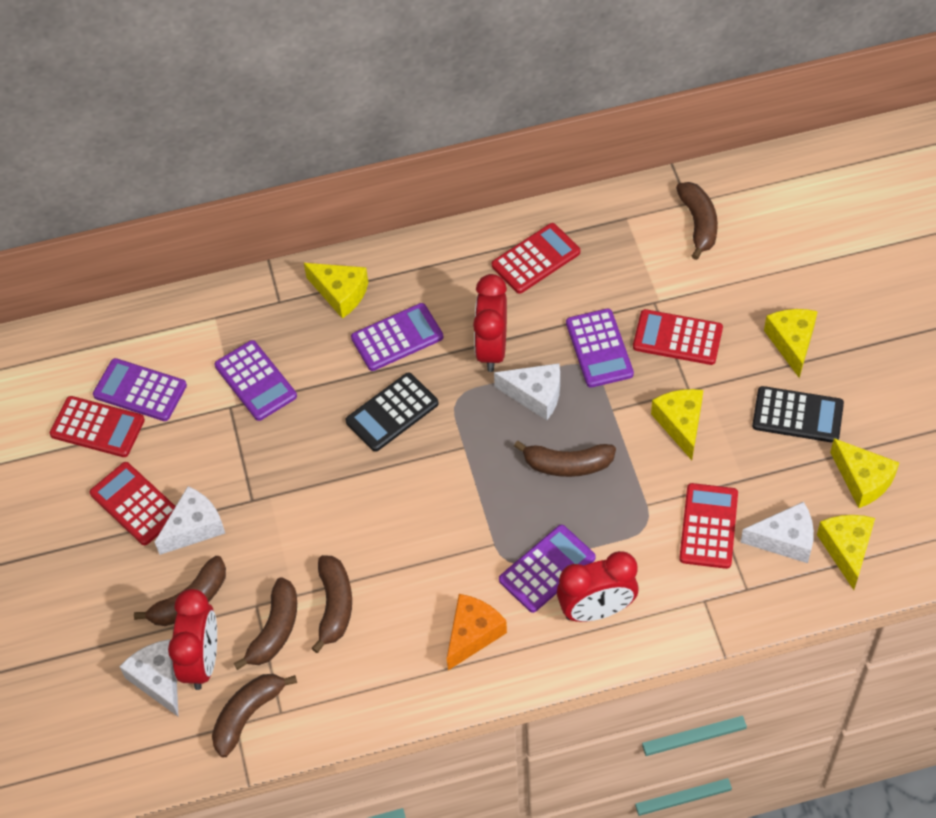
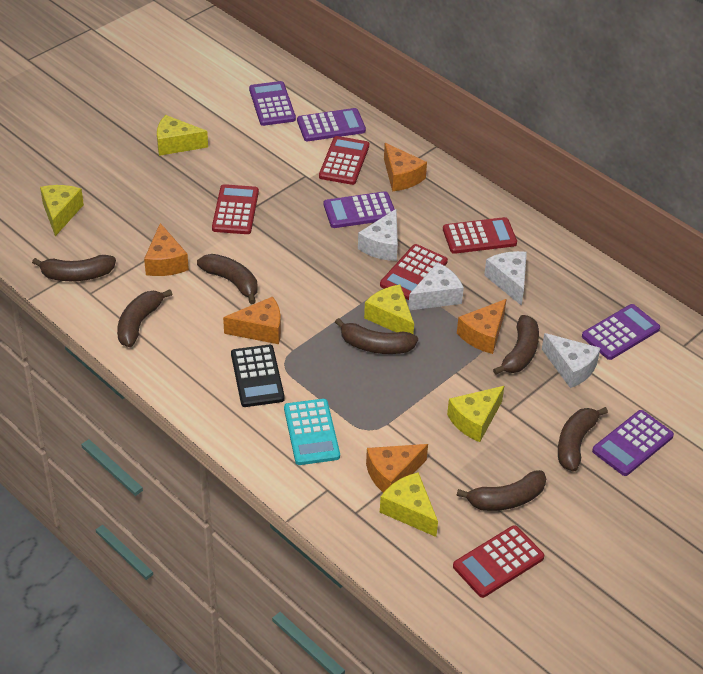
black calculator: 2 -> 1
brown banana: 6 -> 7
orange cheese: 1 -> 5
red clock: 3 -> 0
turquoise calculator: 0 -> 1

